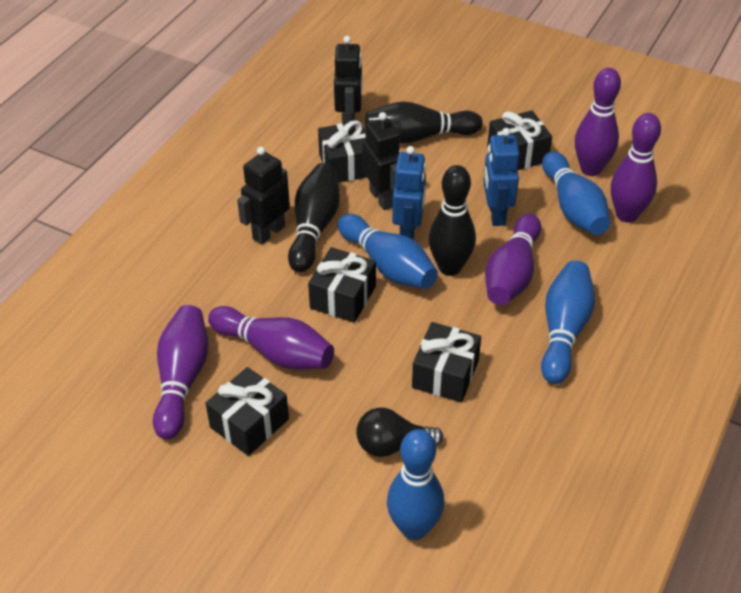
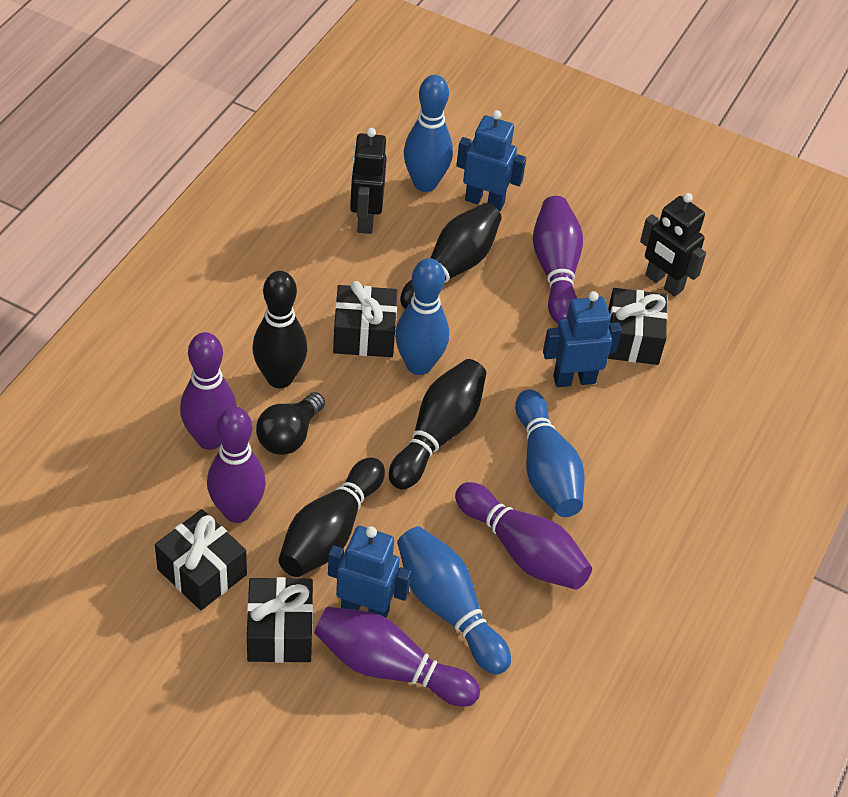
black bowling pin: 3 -> 4
black gift: 5 -> 4
black robot: 3 -> 2
blue robot: 2 -> 3

